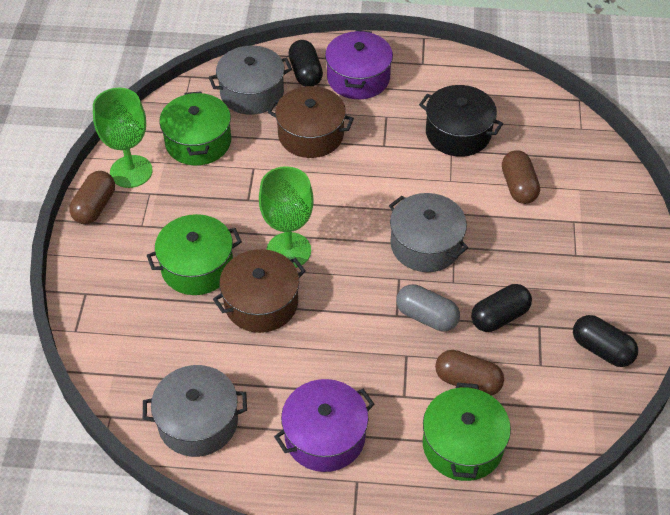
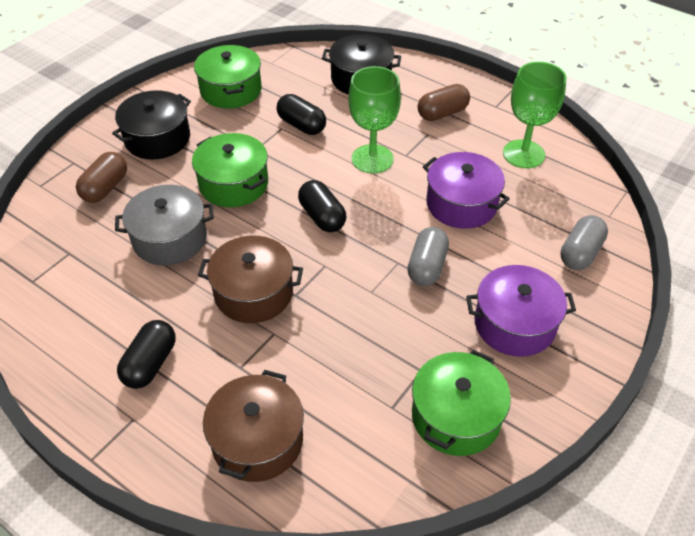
black pot: 1 -> 2
brown capsule: 3 -> 2
grey capsule: 1 -> 2
grey pot: 3 -> 1

